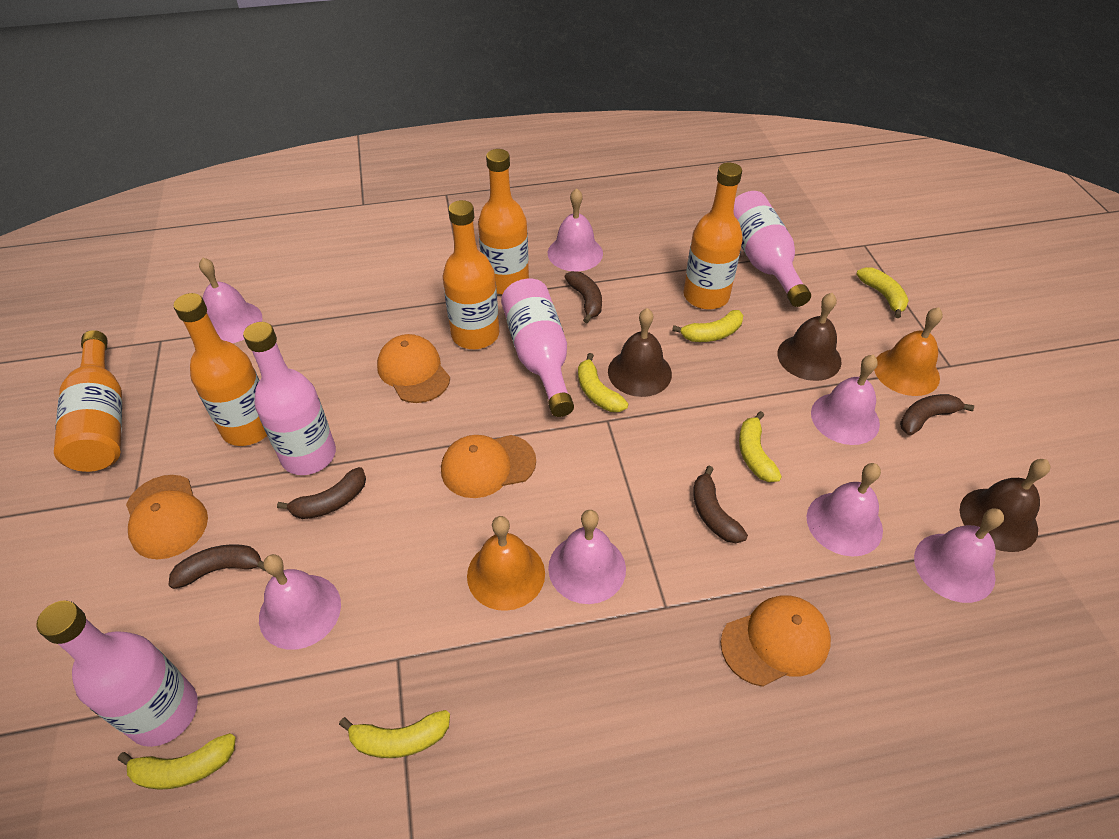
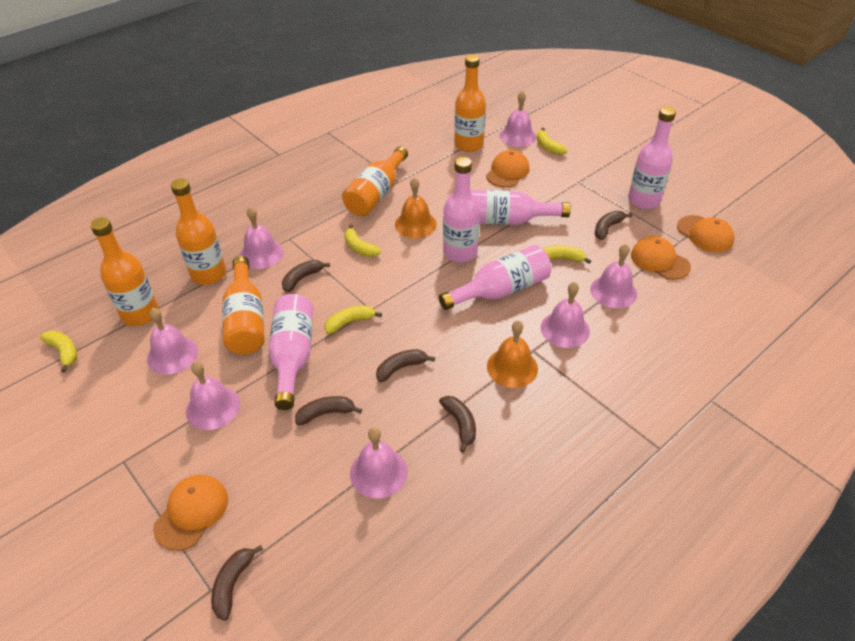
brown banana: 5 -> 6
brown bell: 3 -> 0
pink bottle: 4 -> 5
yellow banana: 6 -> 5

